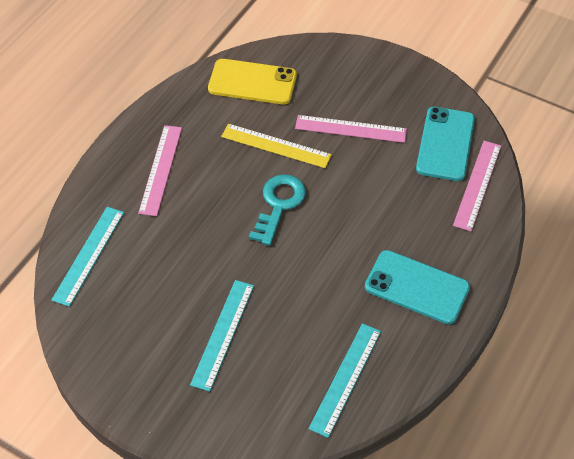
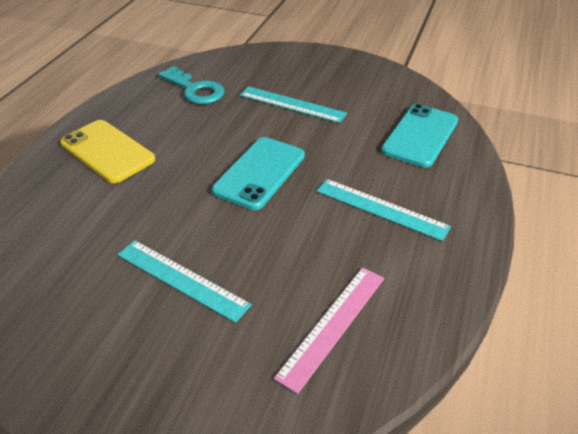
pink ruler: 3 -> 1
yellow ruler: 1 -> 0

